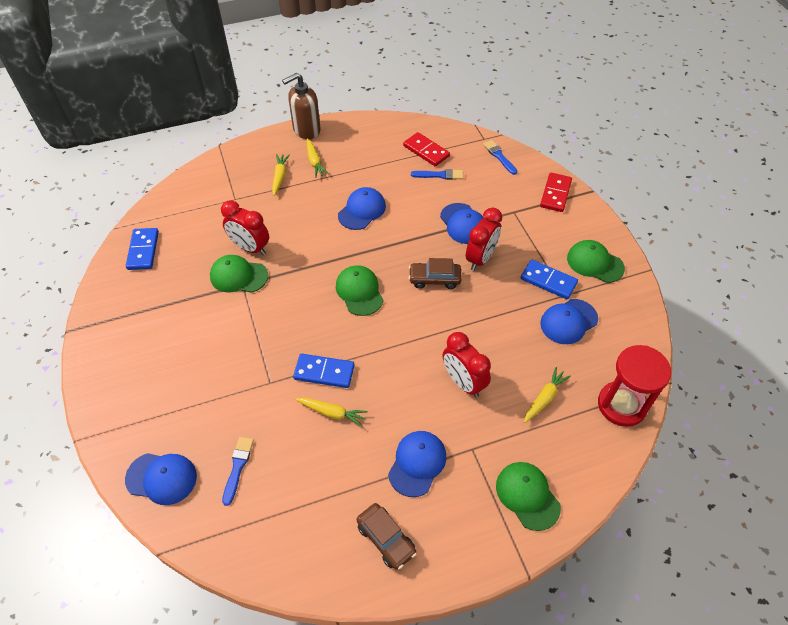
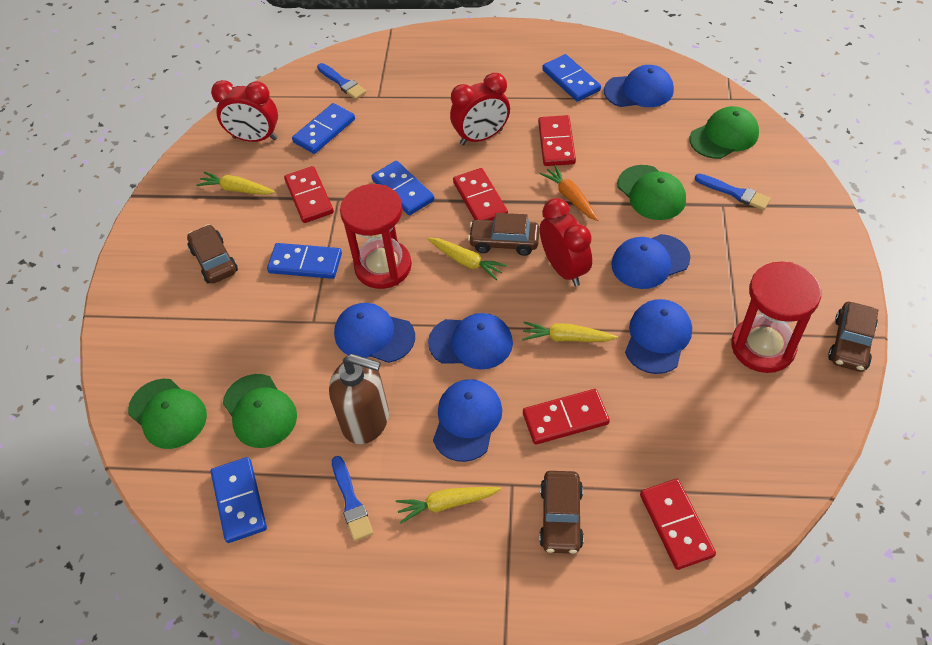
blue cap: 5 -> 6
blue domino: 3 -> 5
brown car: 2 -> 4
orange carrot: 0 -> 1
red domino: 2 -> 5
red hourglass: 1 -> 2

